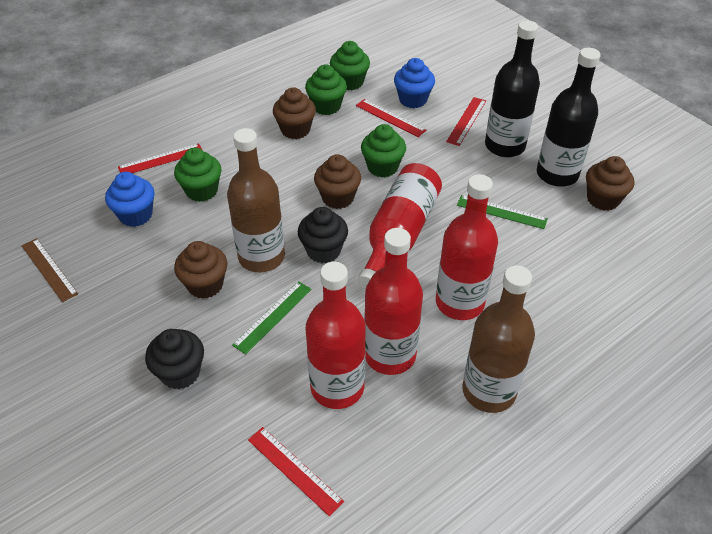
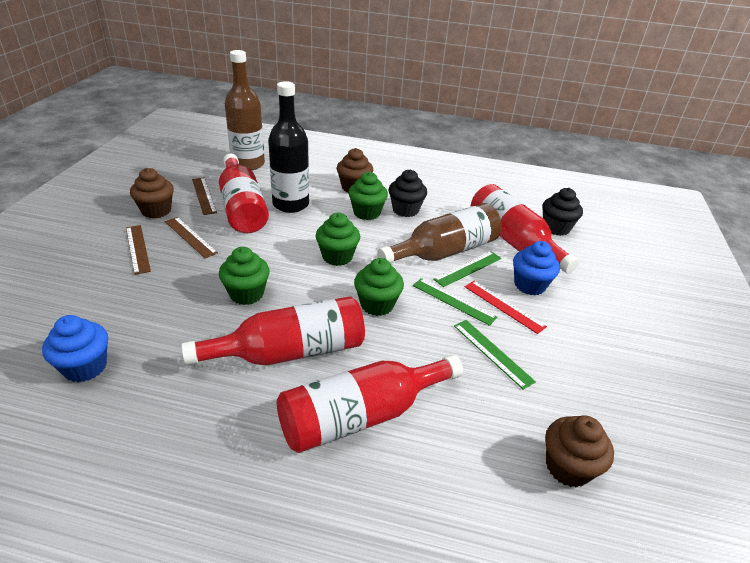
black bottle: 2 -> 1
brown cupcake: 4 -> 3
brown ruler: 1 -> 3
green ruler: 2 -> 3
red ruler: 4 -> 1

